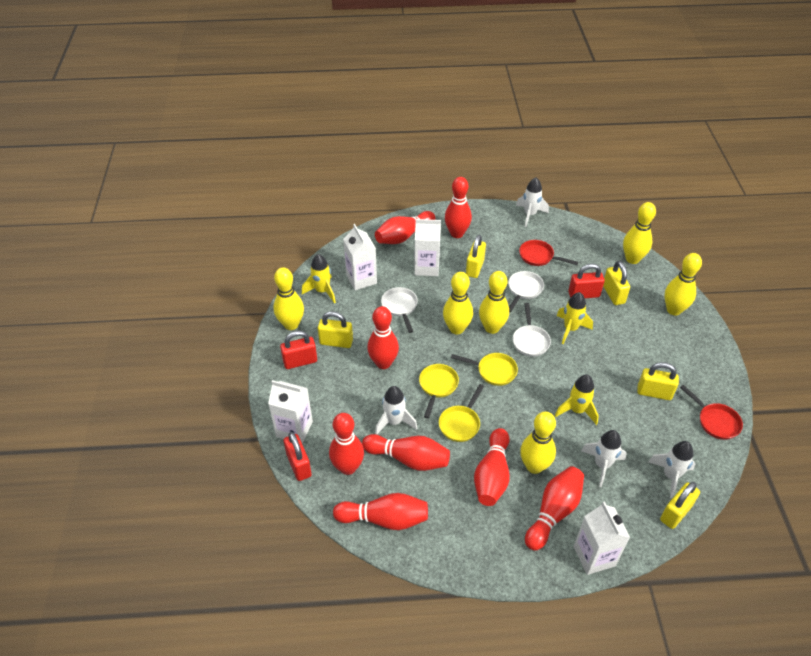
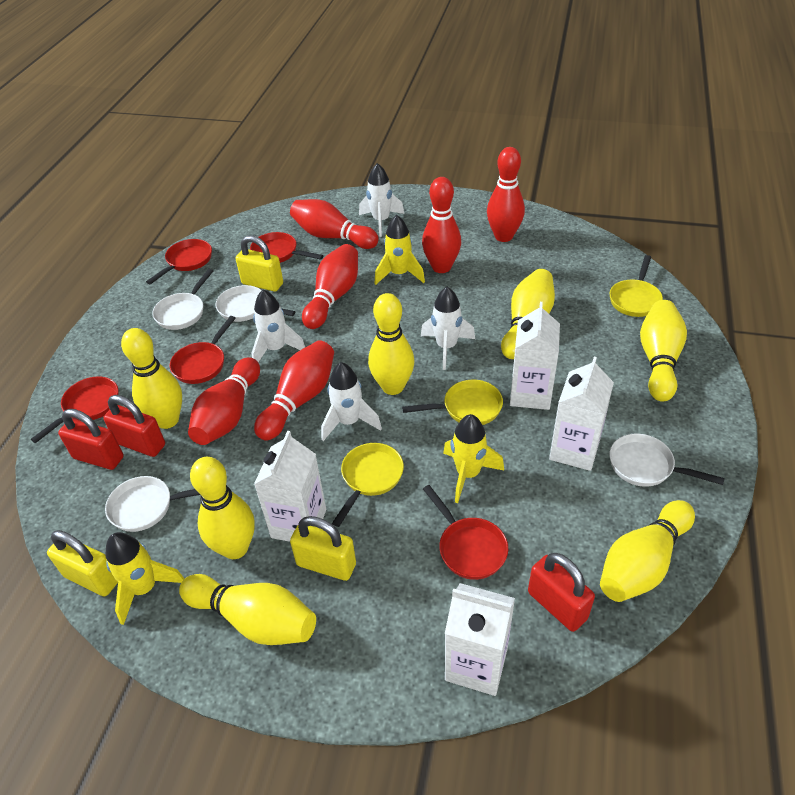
red bowling pin: 8 -> 6
red pan: 2 -> 5
white pan: 3 -> 4
yellow bowling pin: 6 -> 7
yellow padlock: 5 -> 3

